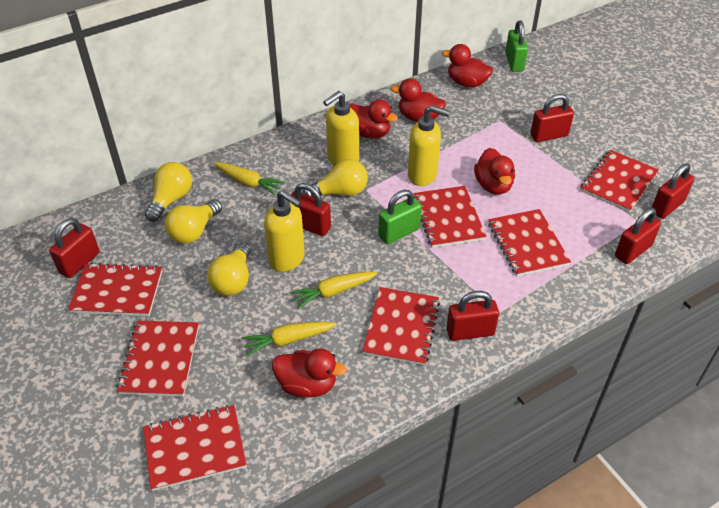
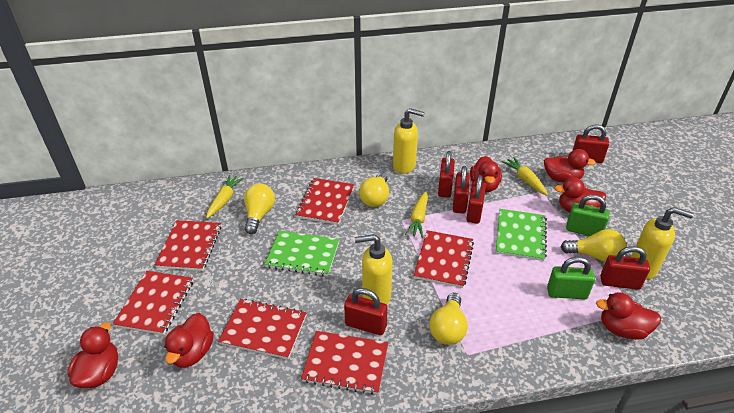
green notebook: 0 -> 2
red duck: 5 -> 6
red notebook: 7 -> 6

